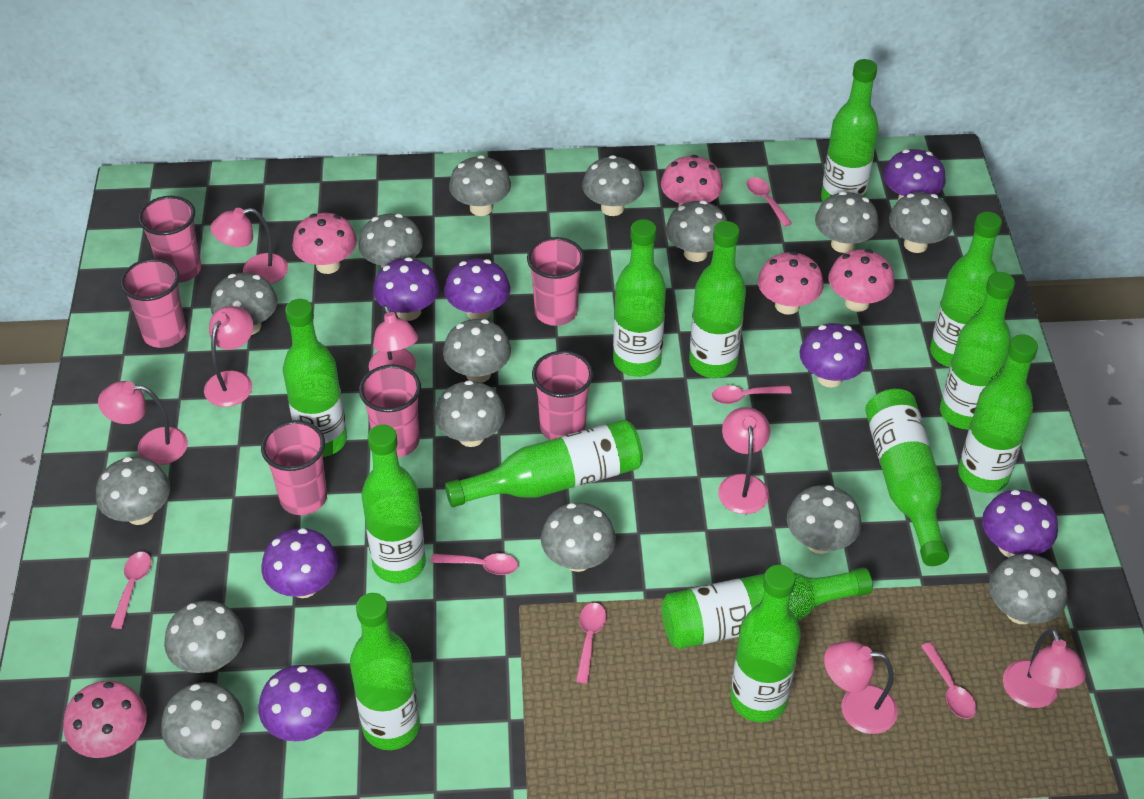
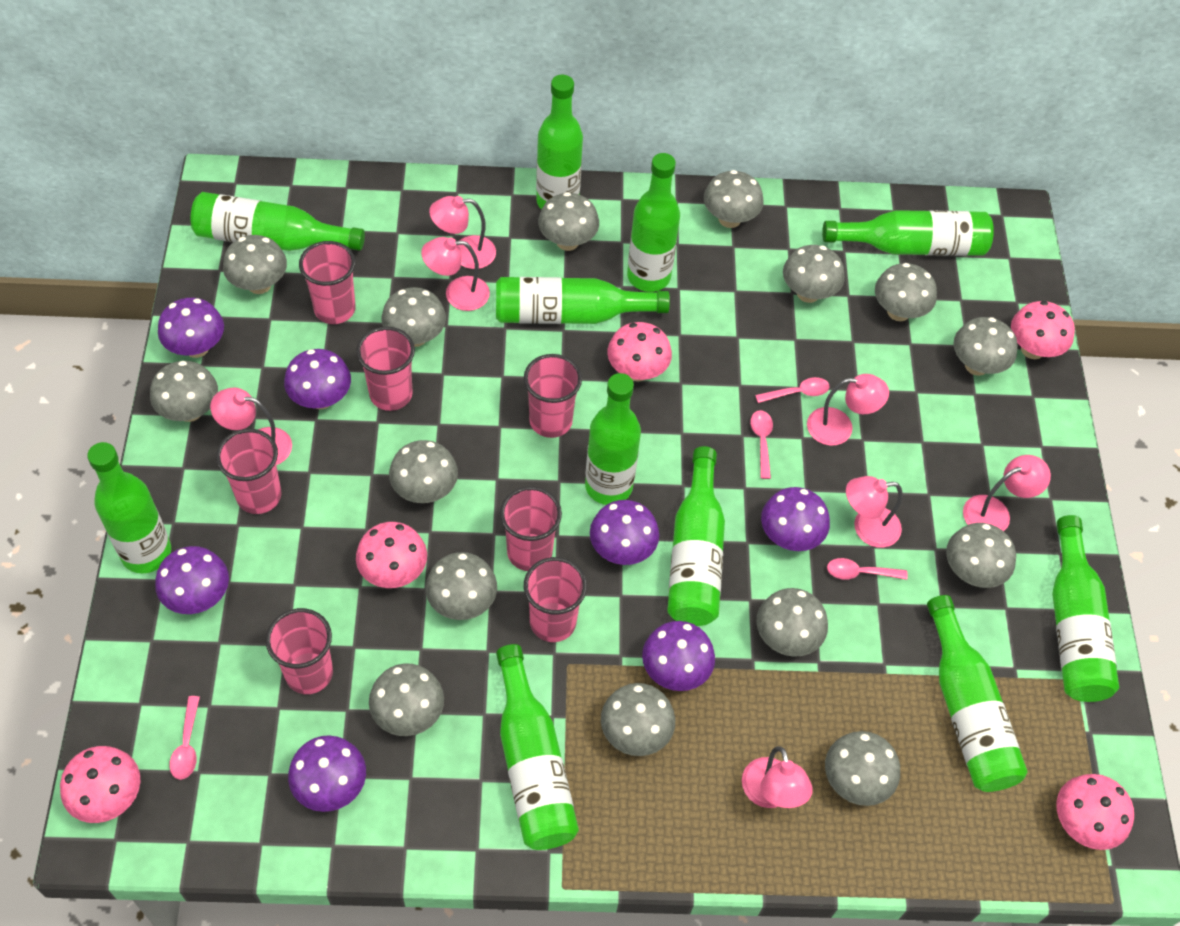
green bottle: 13 -> 11
pink cup: 6 -> 7
pink spoon: 6 -> 4

